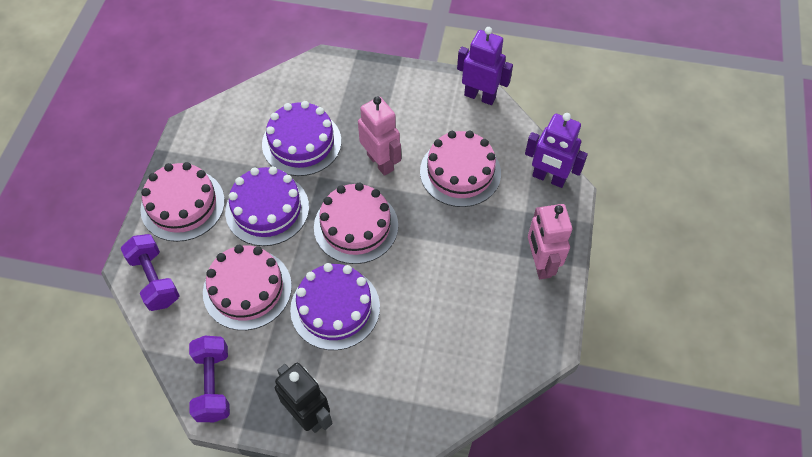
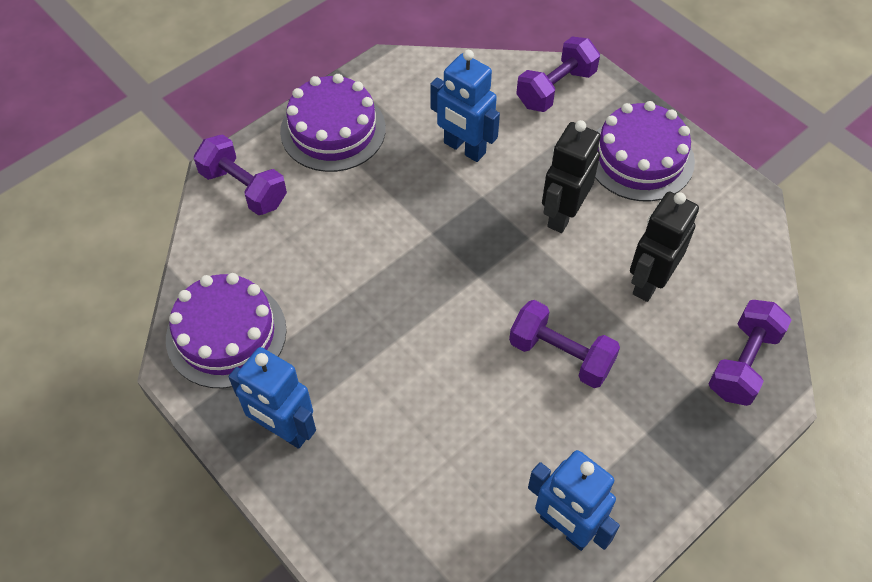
black robot: 1 -> 2
blue robot: 0 -> 3
pink cake: 4 -> 0
pink robot: 2 -> 0
purple dumbbell: 2 -> 4
purple robot: 2 -> 0

